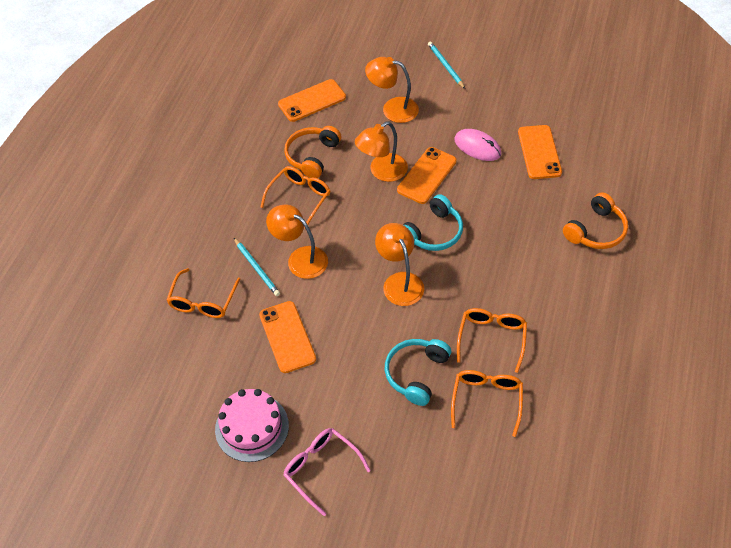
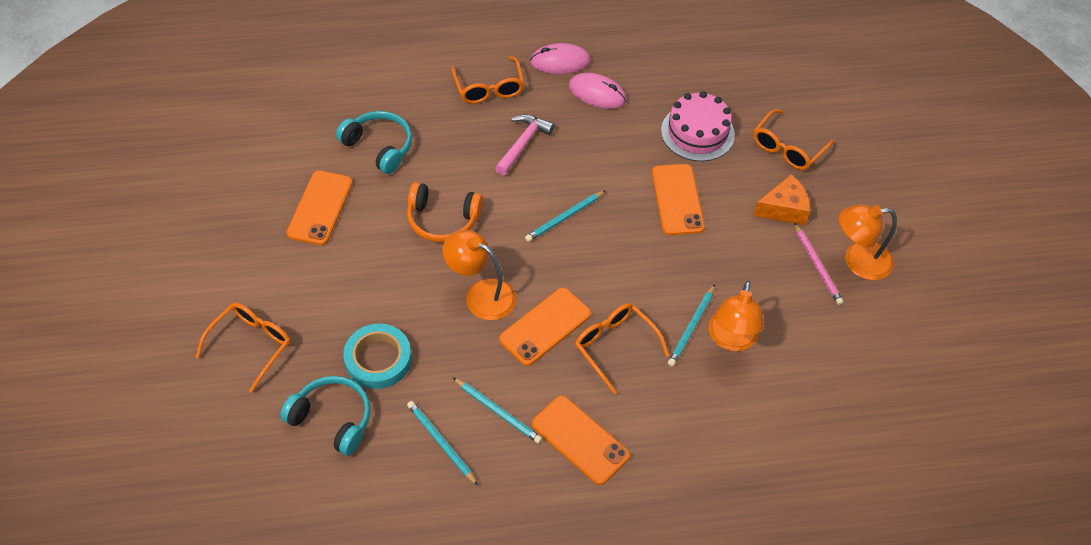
orange cheese: 0 -> 1
orange headphones: 2 -> 1
orange lamp: 4 -> 3
pink glasses: 1 -> 0
pink hammer: 0 -> 1
pink mouse: 1 -> 2
pink pencil: 0 -> 1
turquoise pencil: 2 -> 4
turquoise tape: 0 -> 1

